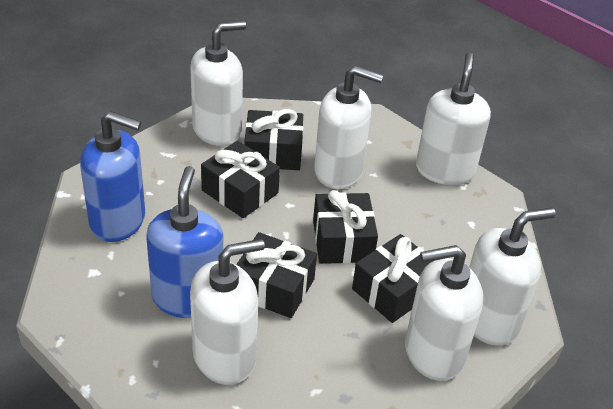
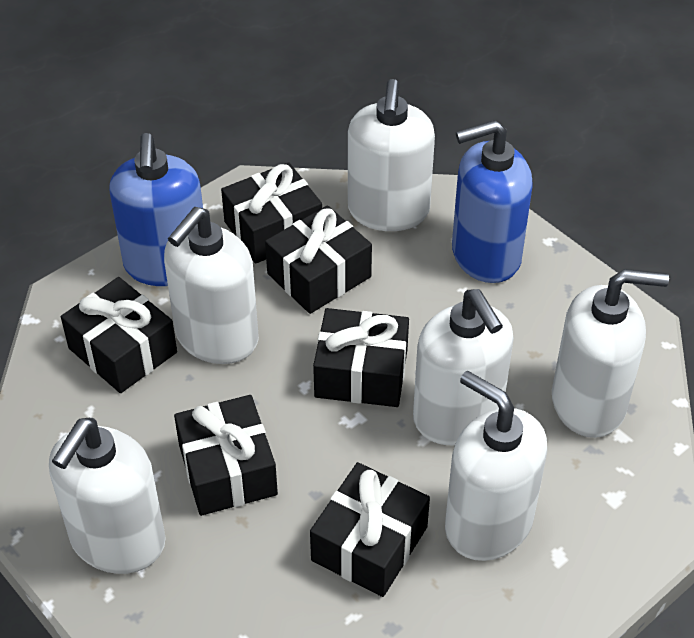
black gift: 5 -> 6

